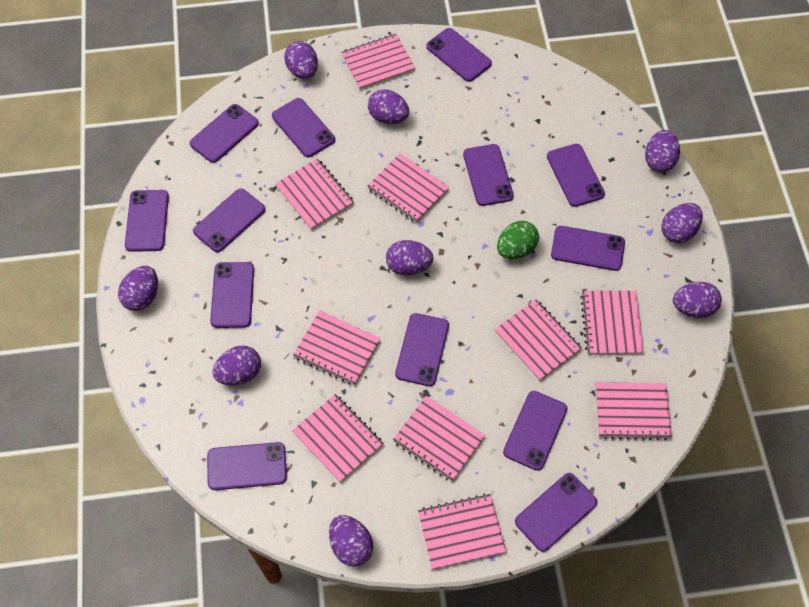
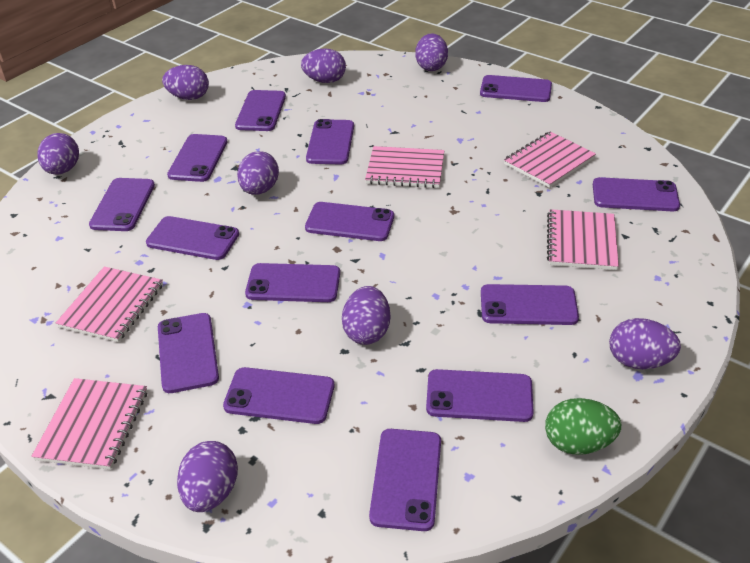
pink notebook: 10 -> 5
purple egg: 9 -> 8
purple phone: 13 -> 14

